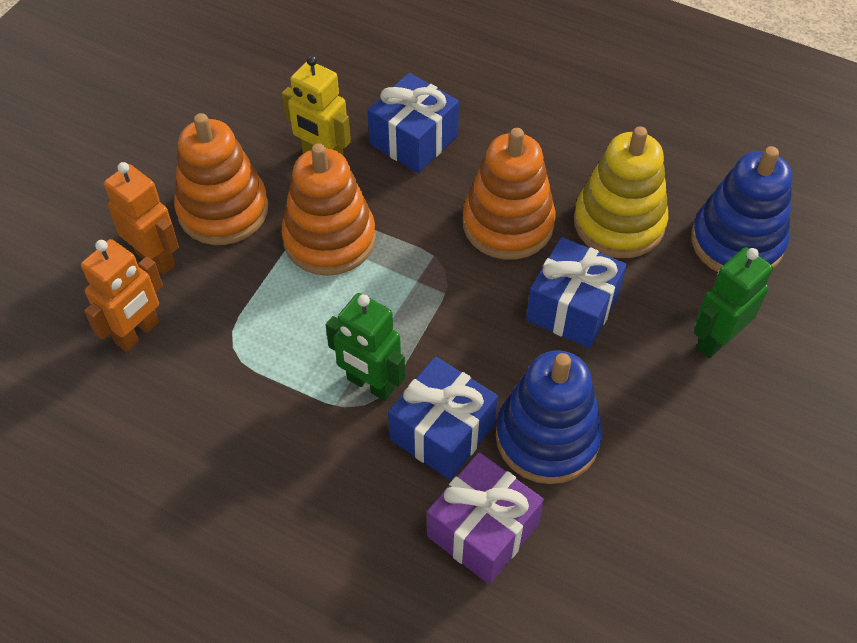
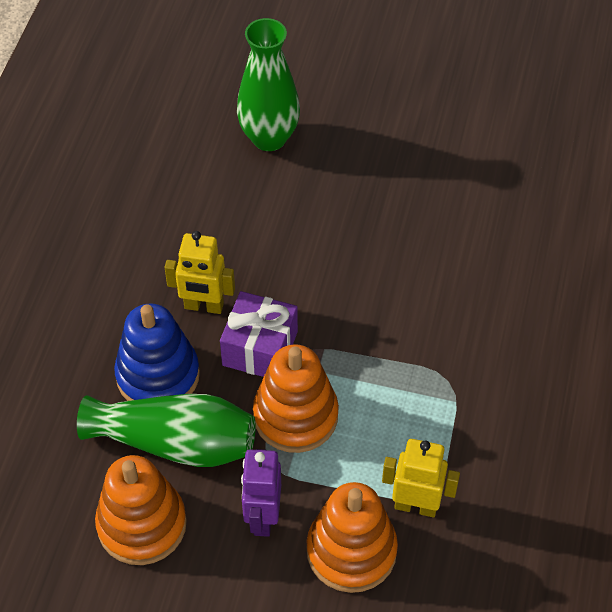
blue gift: 3 -> 0
blue stacking toy: 2 -> 1
green robot: 2 -> 0
green vase: 0 -> 2
orange robot: 2 -> 0
purple robot: 0 -> 1
yellow robot: 1 -> 2
yellow stacking toy: 1 -> 0

